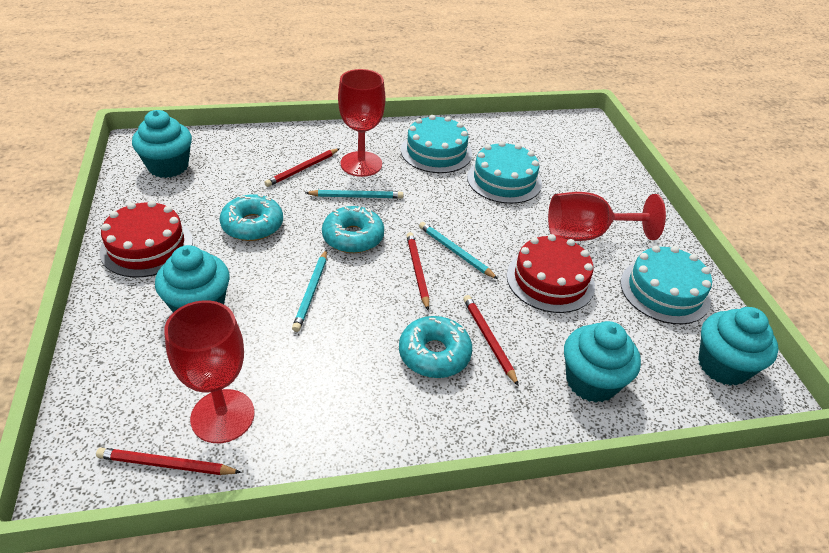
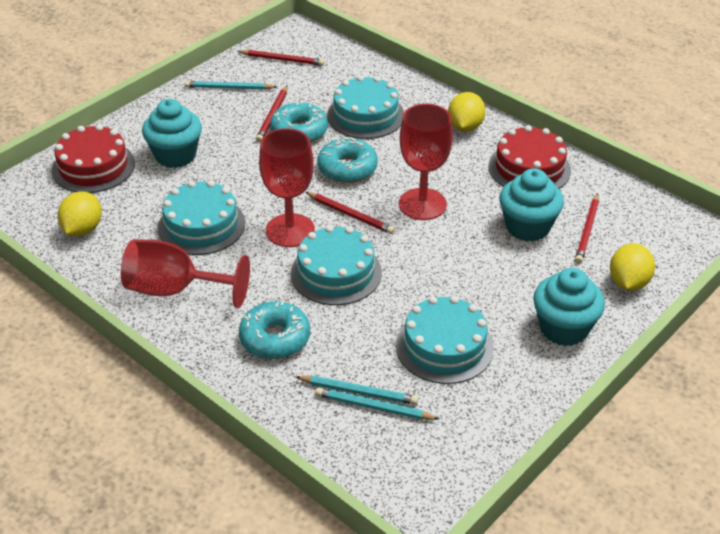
turquoise cake: 3 -> 4
turquoise cupcake: 4 -> 3
yellow lemon: 0 -> 3

